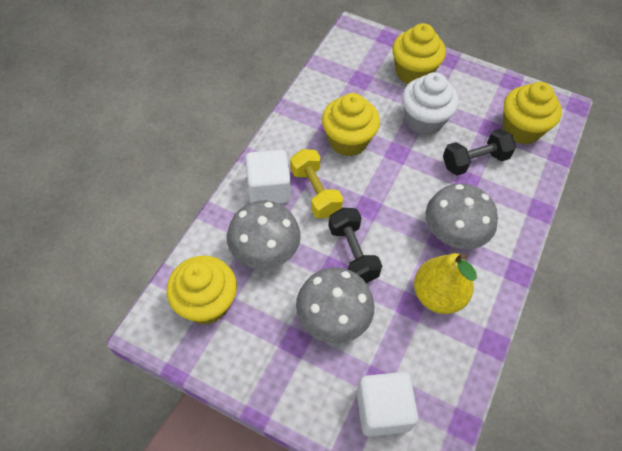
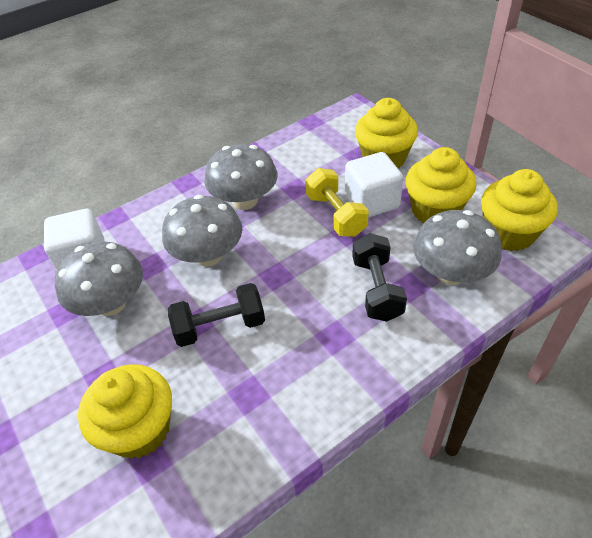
grey mushroom: 3 -> 4
white cupcake: 1 -> 0
yellow pear: 1 -> 0

